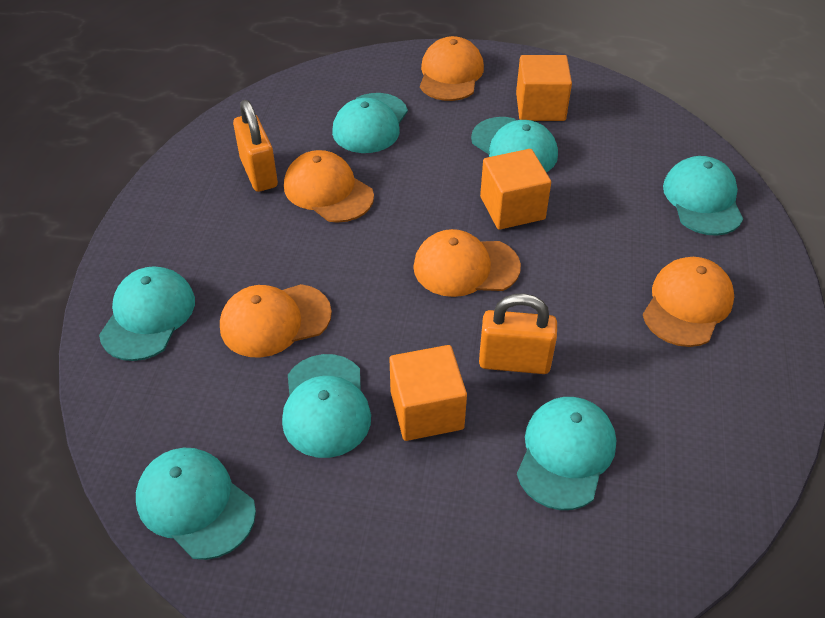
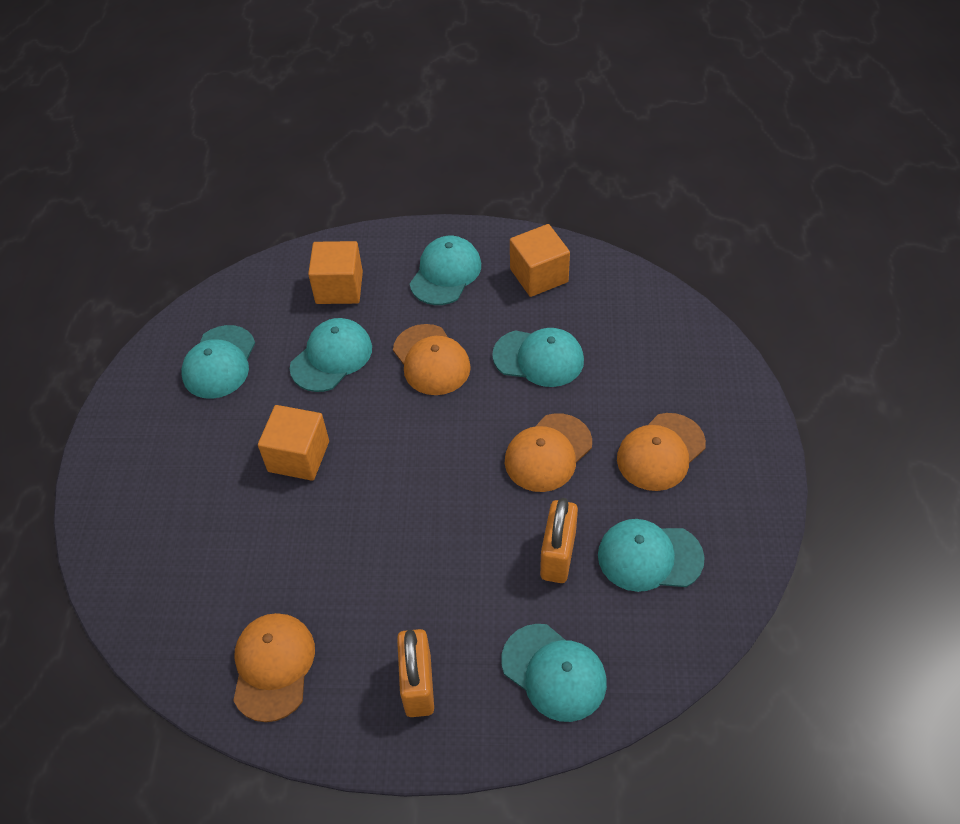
orange cap: 5 -> 4
turquoise cap: 7 -> 6

